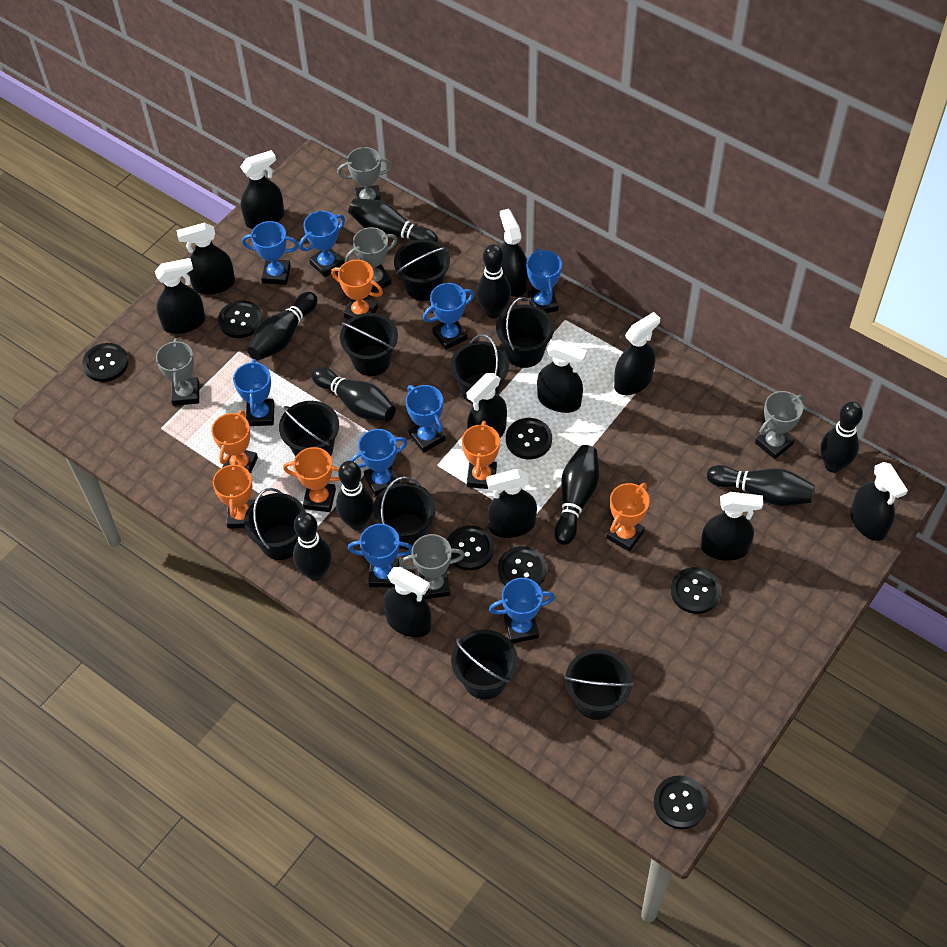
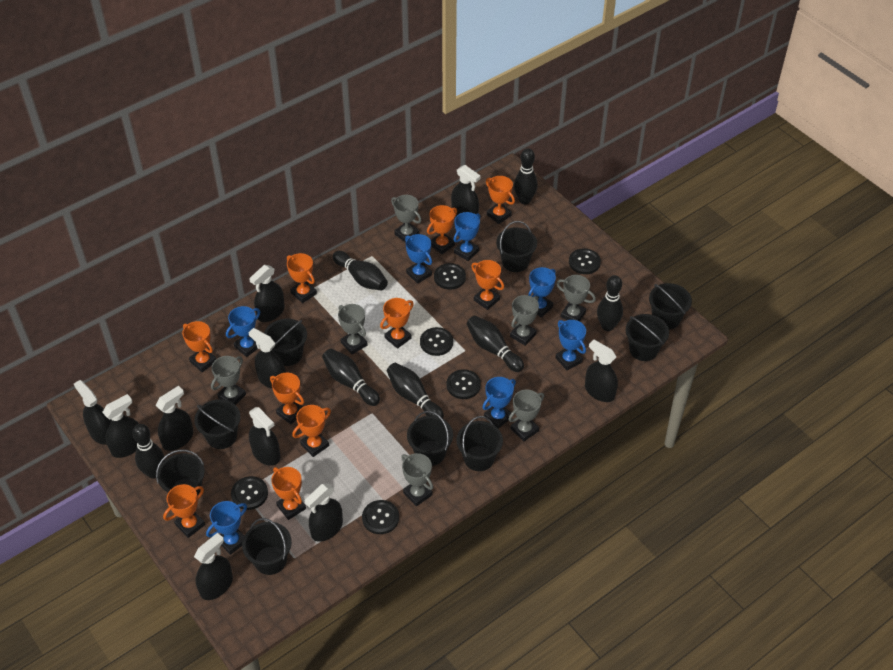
black bowling pin: 9 -> 7
black button: 7 -> 6
black spray bottle: 11 -> 10
blue trophy: 9 -> 7
grey trophy: 5 -> 7
orange trophy: 6 -> 10

